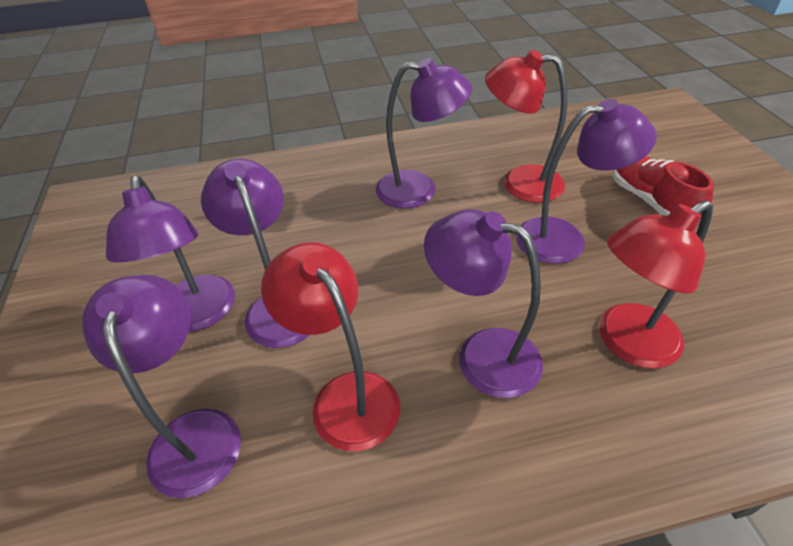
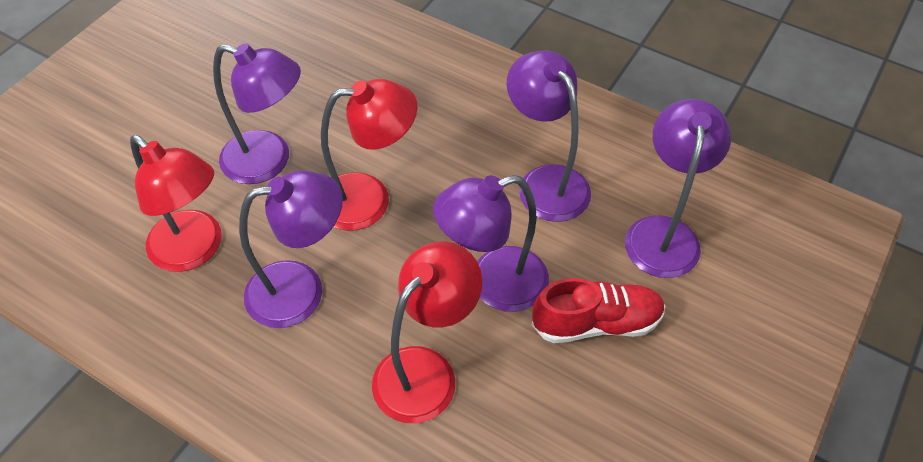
purple lamp: 6 -> 5

